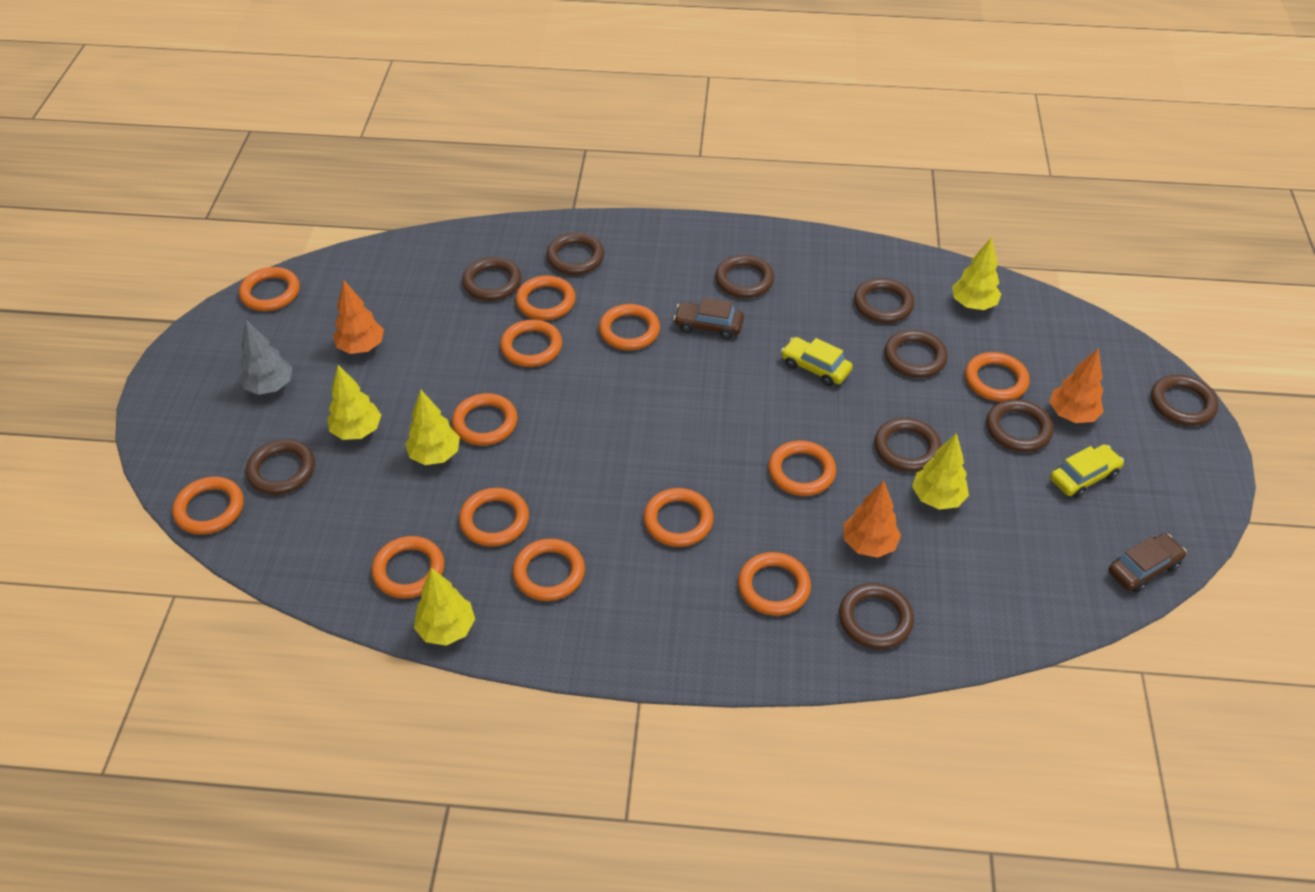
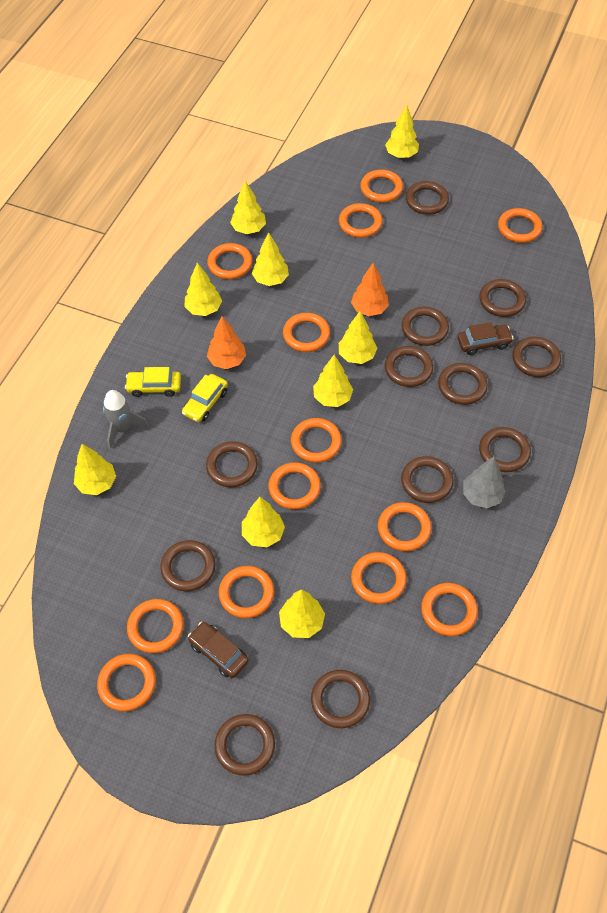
brown ring: 10 -> 12
grey rocket: 0 -> 1
orange tree: 3 -> 2
yellow tree: 5 -> 9

